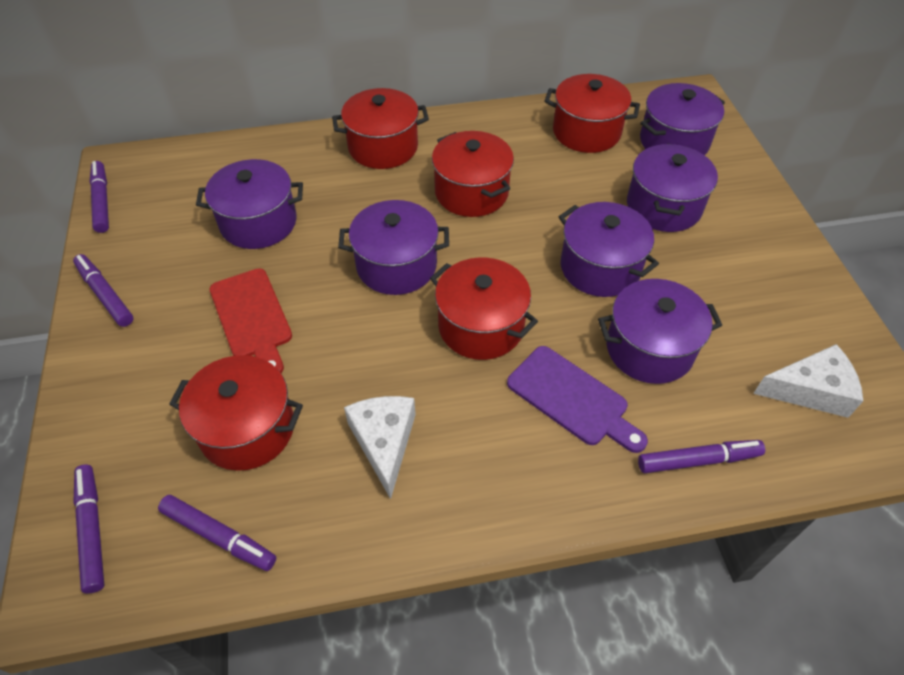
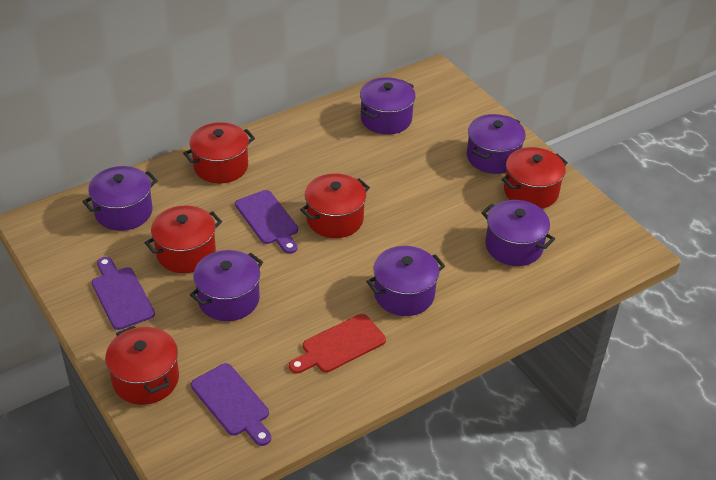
purple cutting board: 1 -> 3
purple marker: 5 -> 0
white cheese: 2 -> 0

